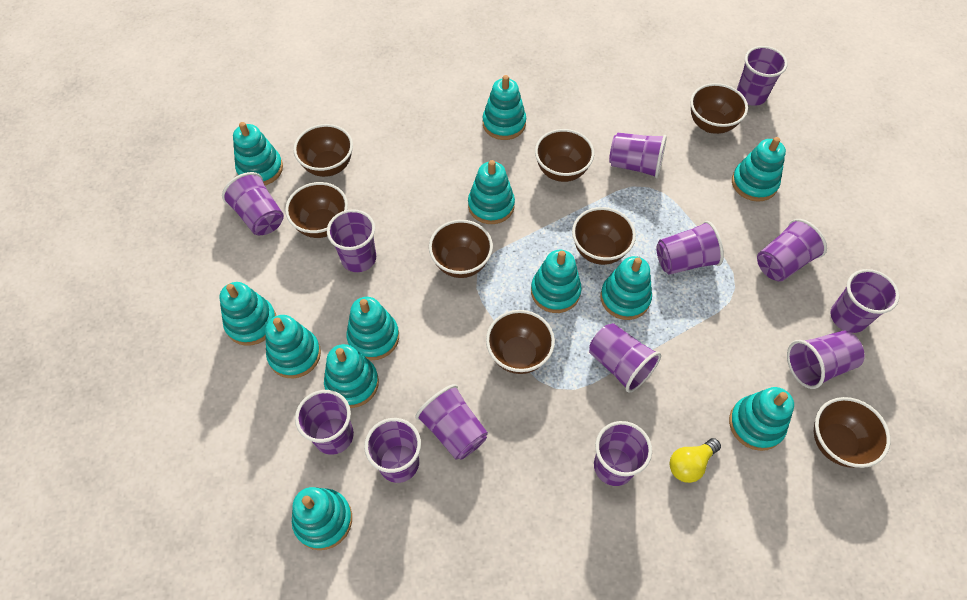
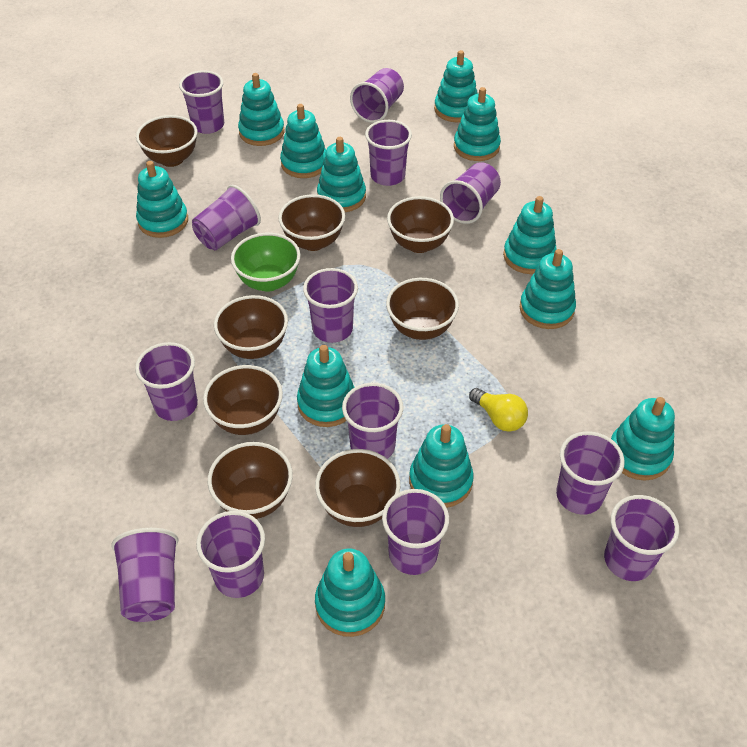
green bowl: 0 -> 1

